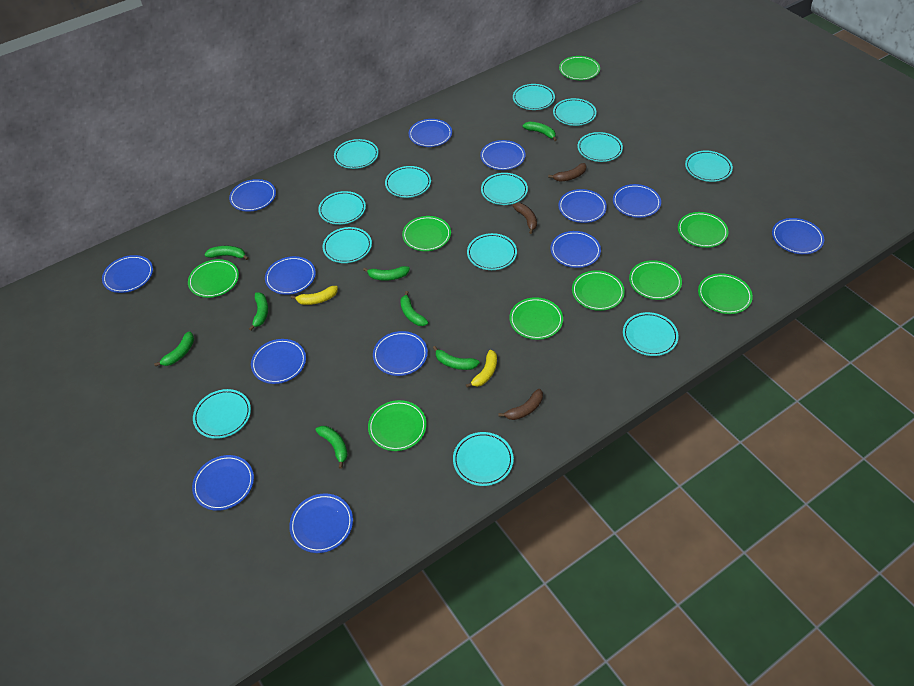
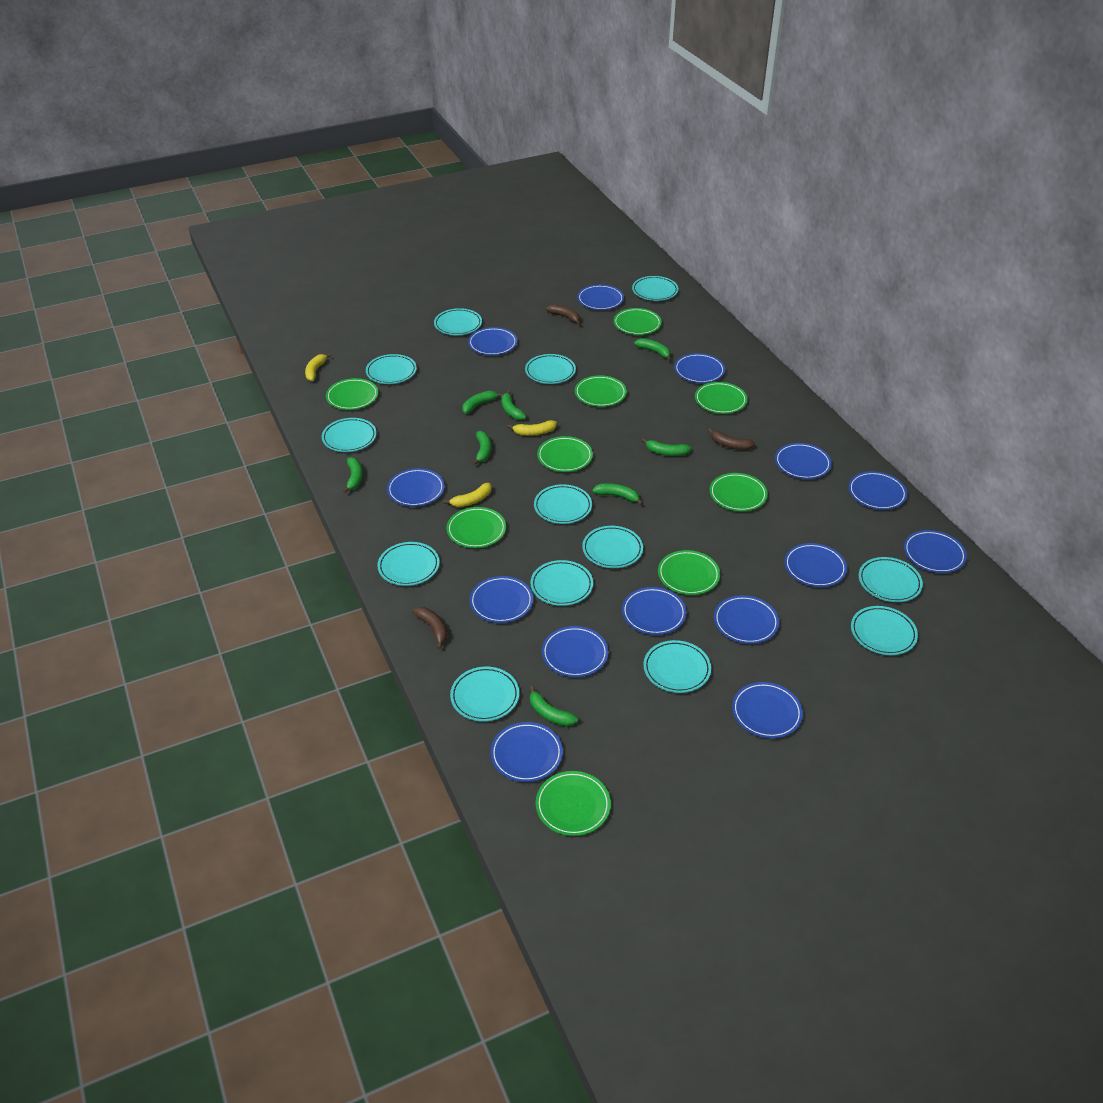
blue plate: 13 -> 14
yellow banana: 2 -> 3

